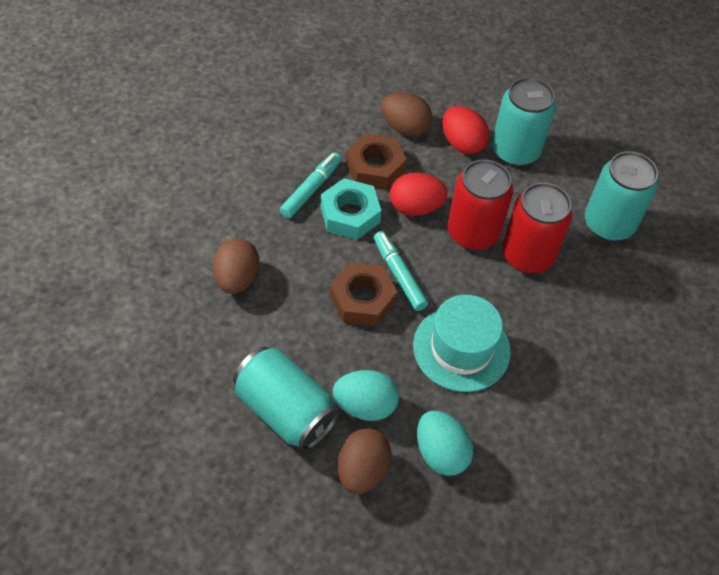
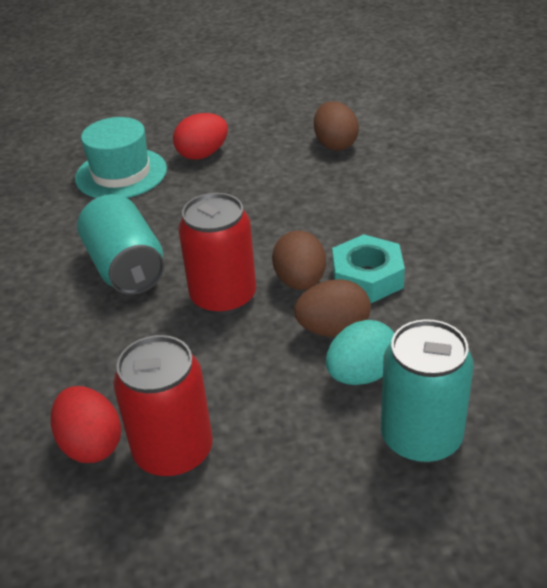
brown nut: 2 -> 0
turquoise can: 3 -> 2
turquoise egg: 2 -> 1
turquoise marker: 2 -> 0

